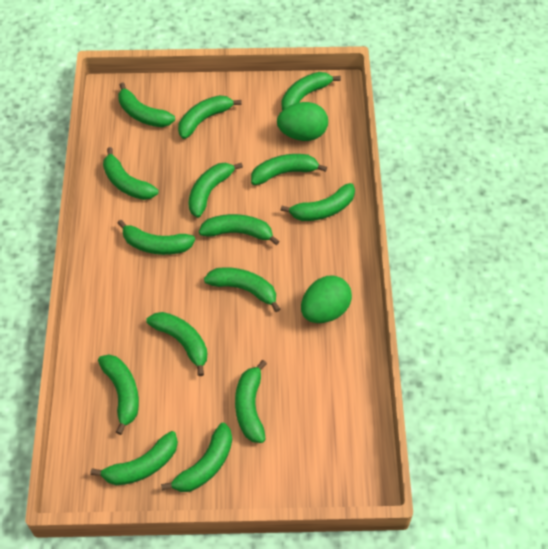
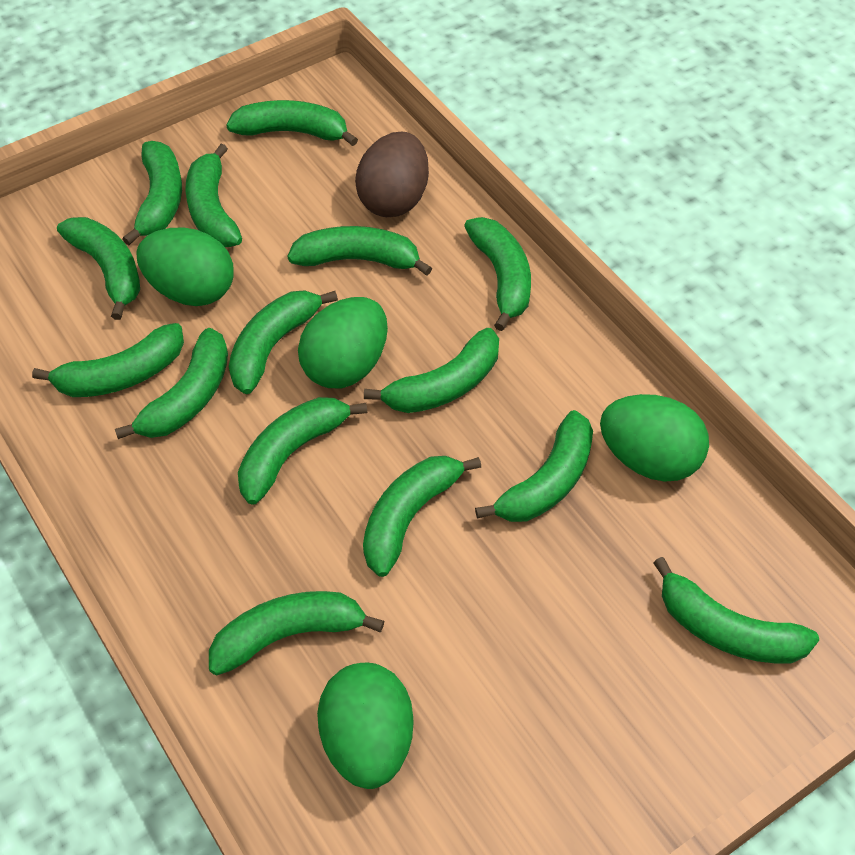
brown egg: 0 -> 1
green egg: 2 -> 4

